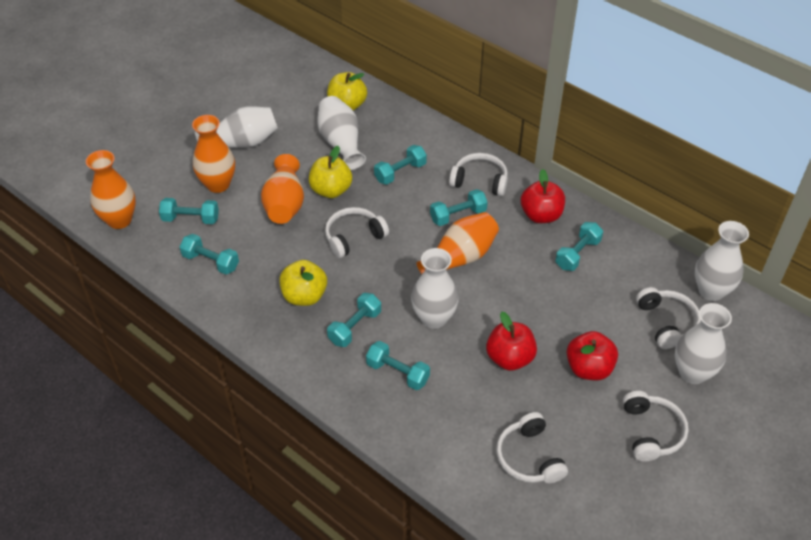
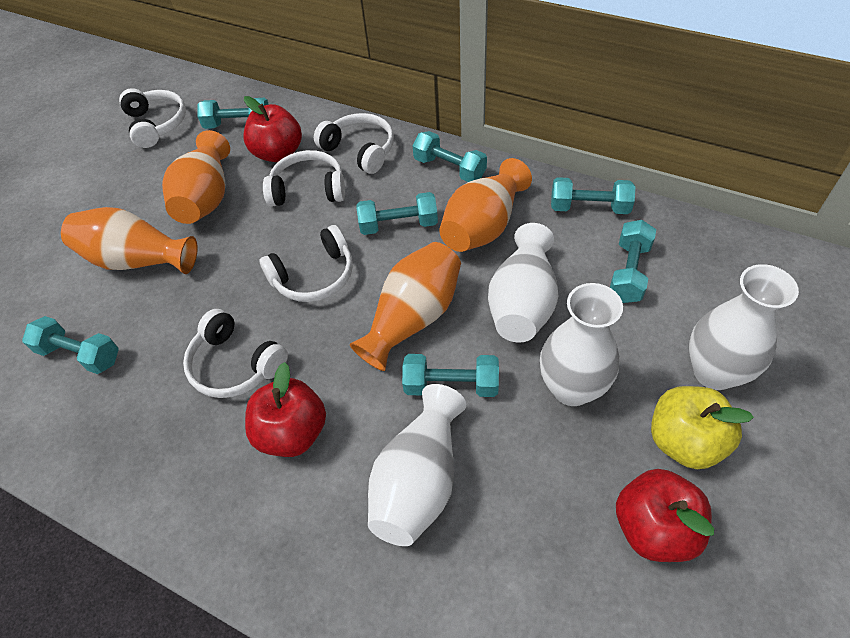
white vase: 5 -> 4
yellow apple: 3 -> 1

